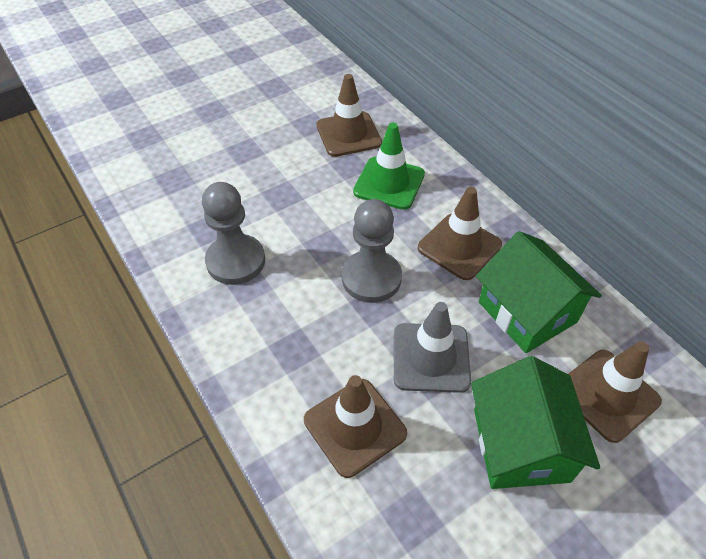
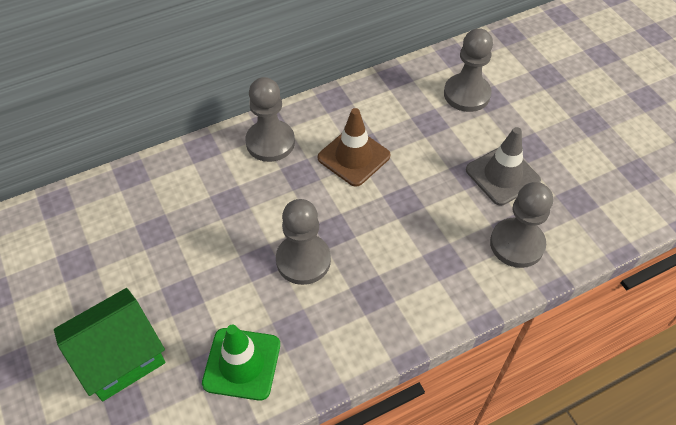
brown traffic cone: 4 -> 1
green house: 2 -> 1
grey pawn: 2 -> 4

